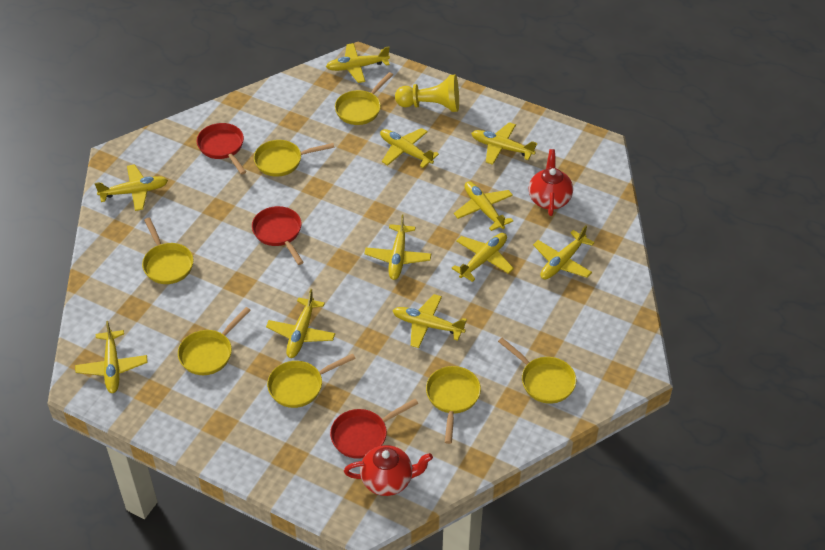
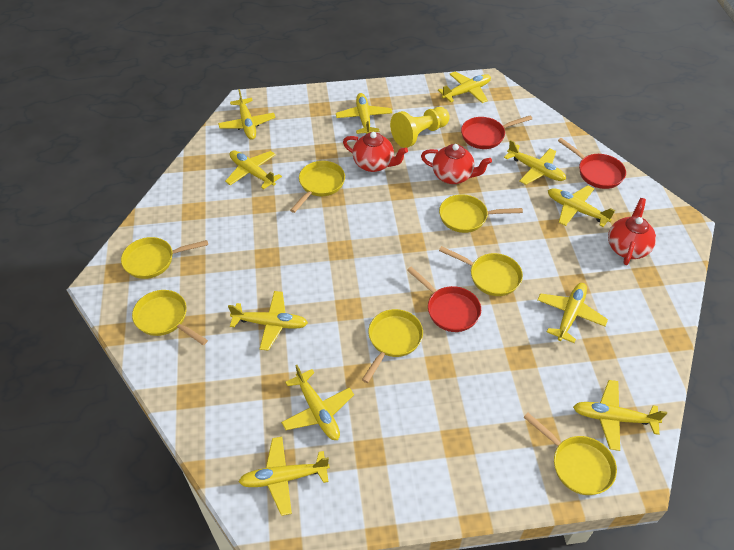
red teapot: 2 -> 3

